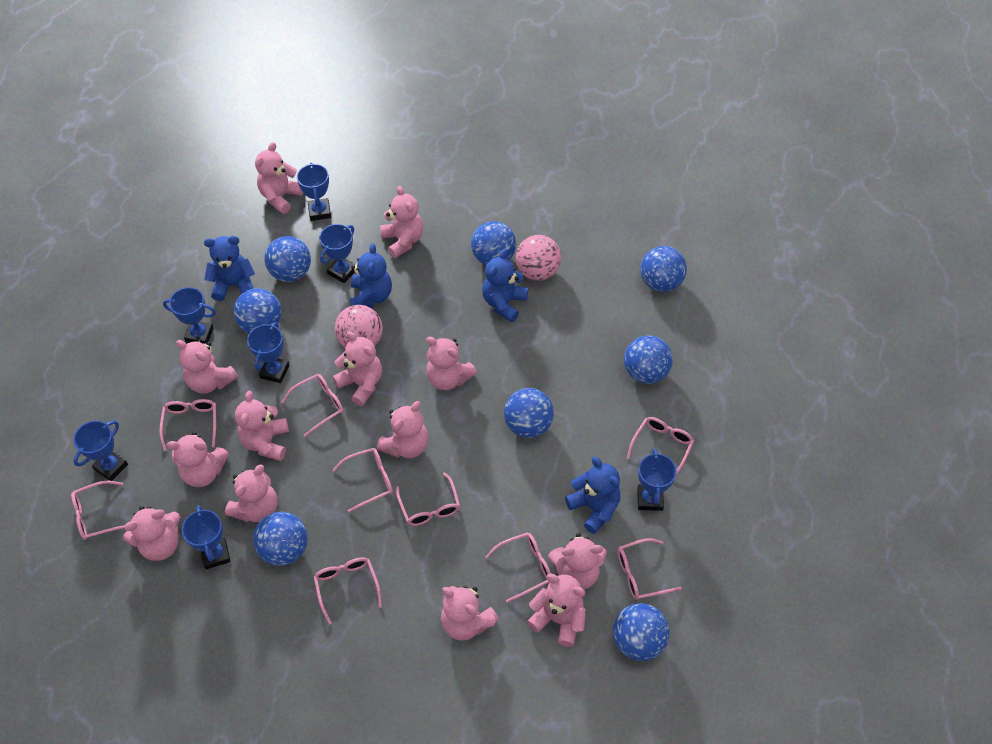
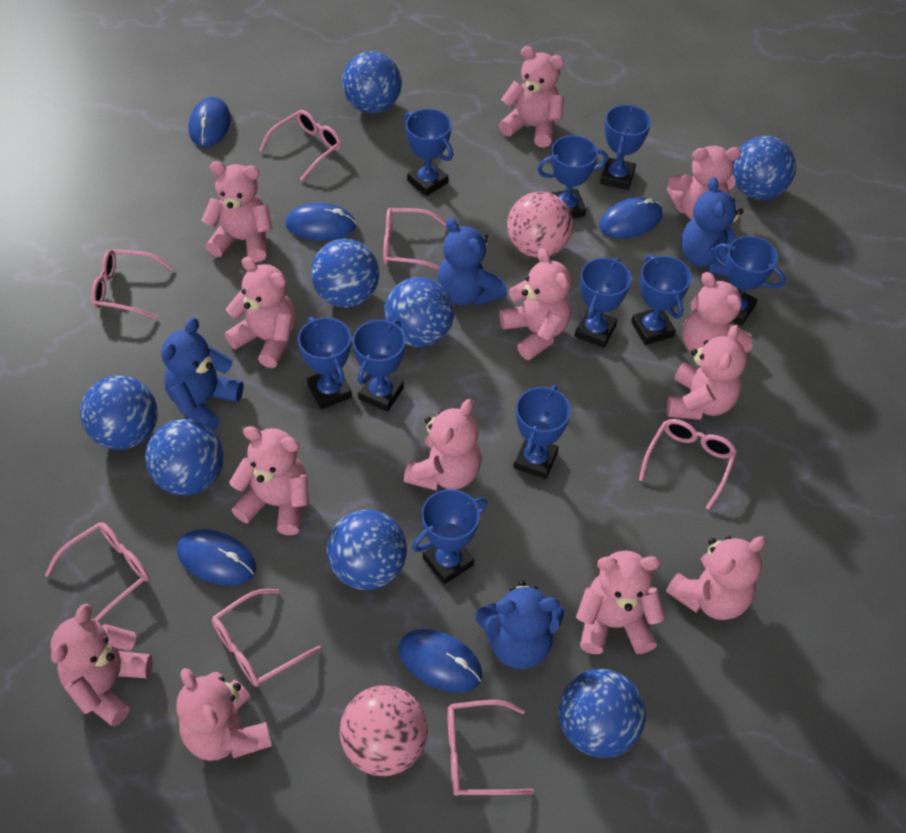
blue mouse: 0 -> 5
blue trophy: 7 -> 10
pink glasses: 9 -> 7

